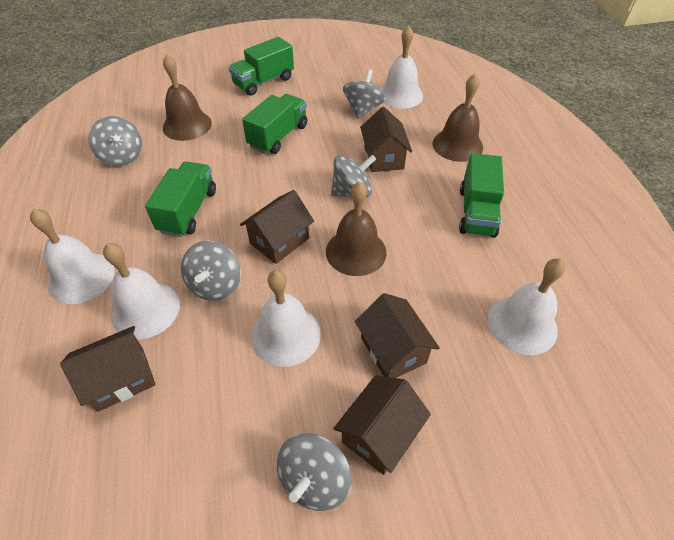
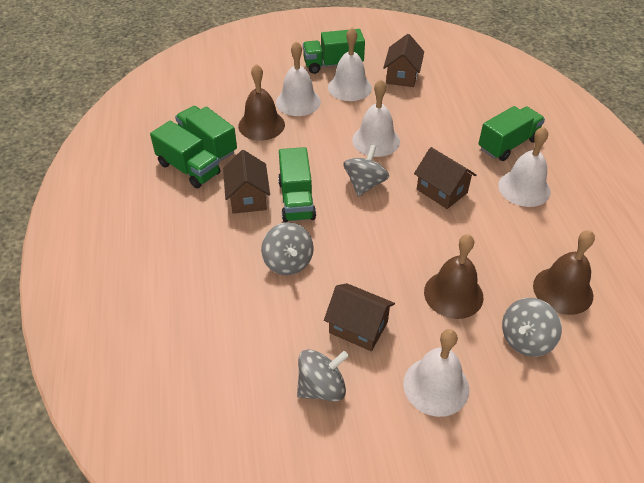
brown house: 5 -> 4
green truck: 4 -> 5
grey spinning top: 5 -> 4

